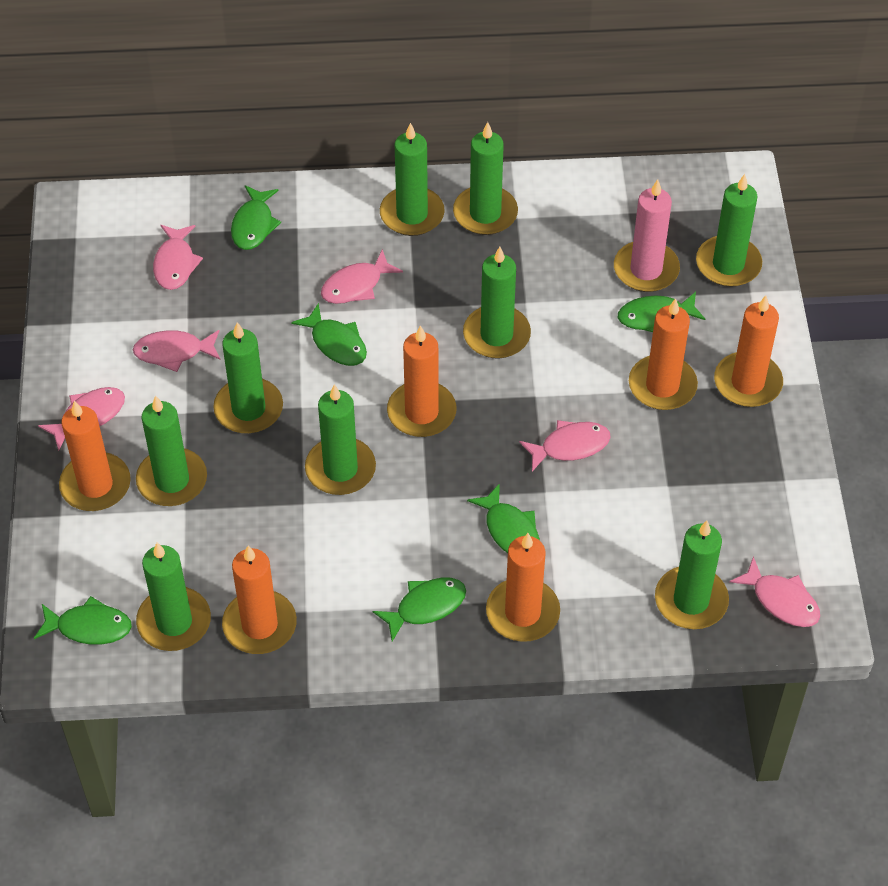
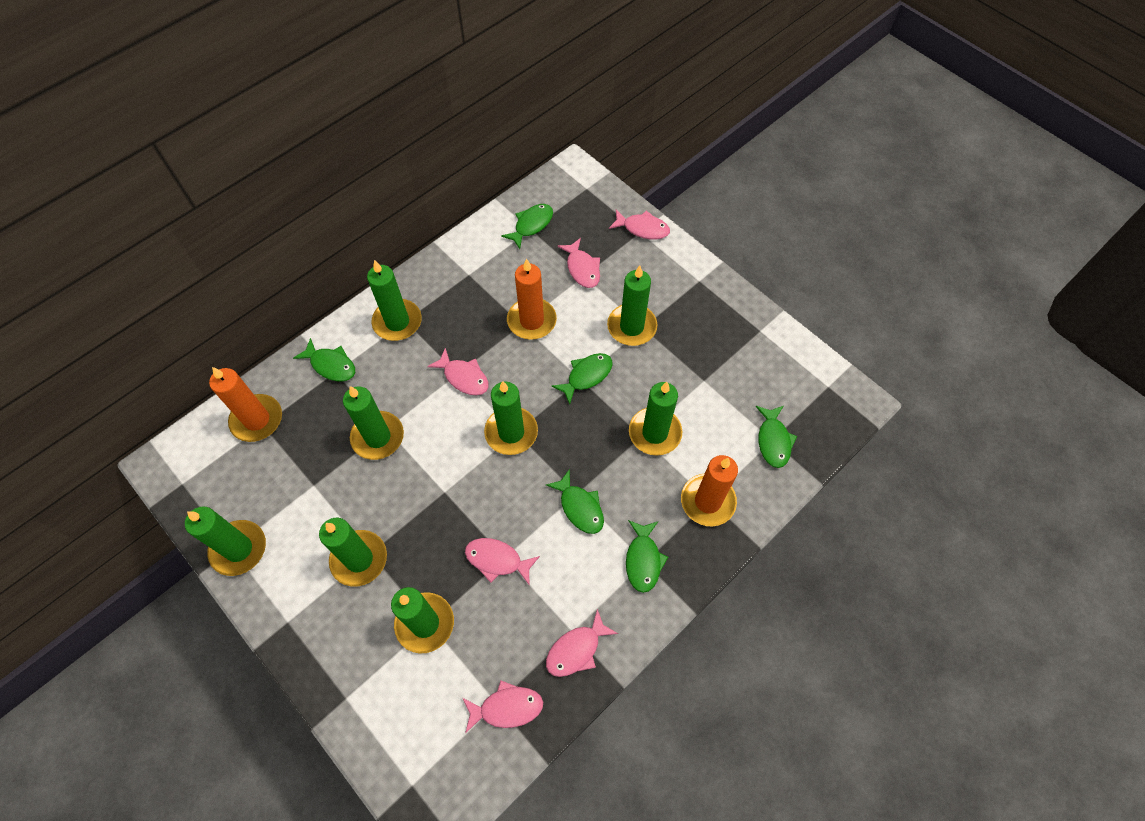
green candle: 9 -> 8
orange candle: 6 -> 3
pink candle: 1 -> 0

